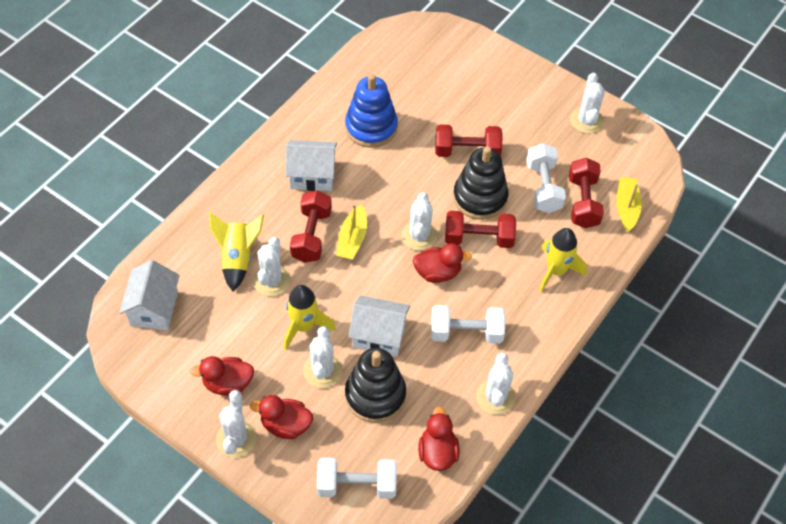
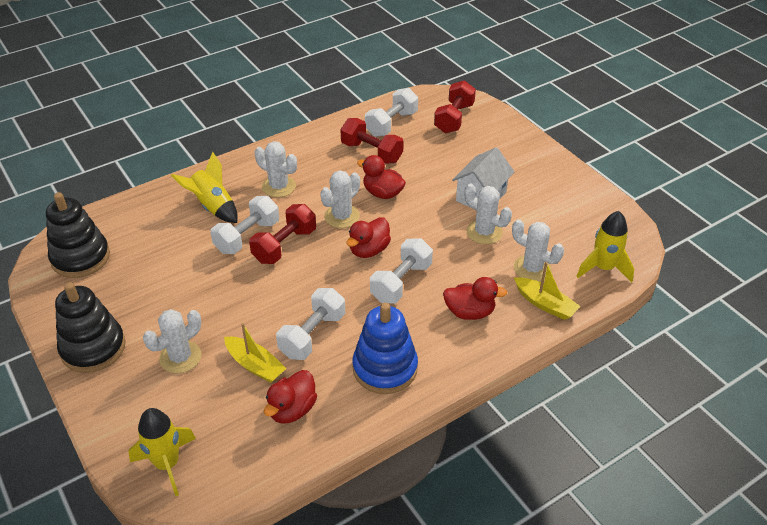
red dumbbell: 4 -> 3
white cactus: 6 -> 5
white dumbbell: 3 -> 4
white house: 3 -> 1

